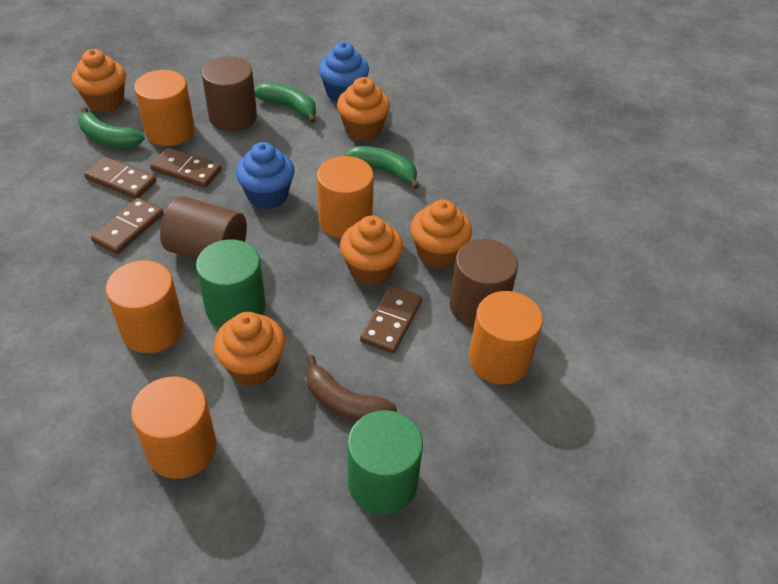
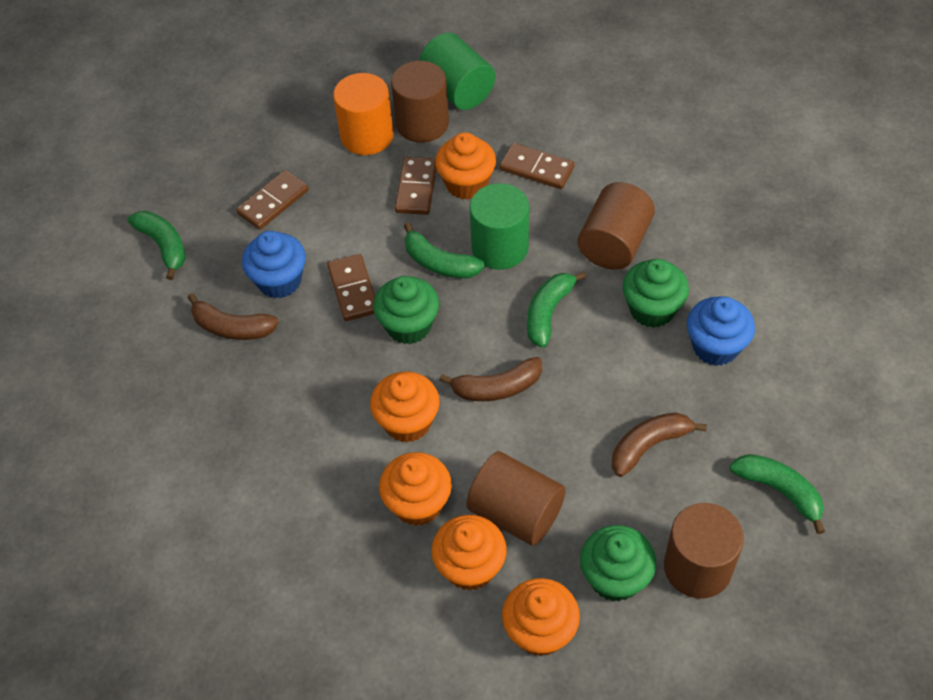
brown banana: 1 -> 3
brown cylinder: 3 -> 4
green banana: 3 -> 4
green cupcake: 0 -> 3
orange cylinder: 5 -> 1

